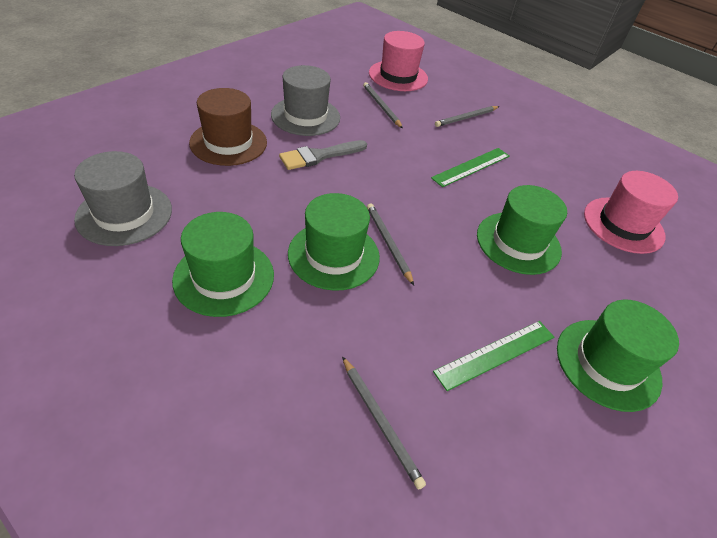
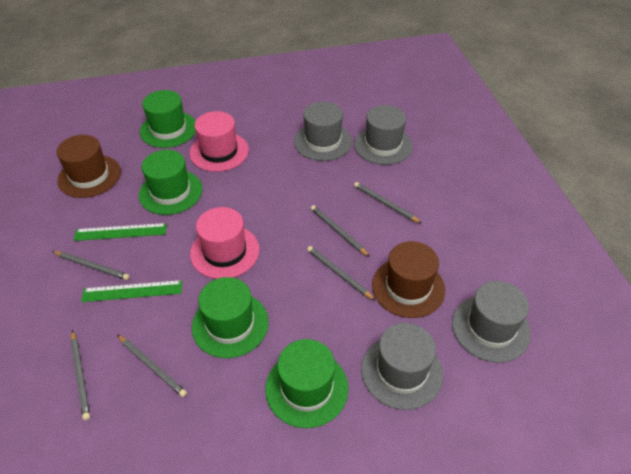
brown hat: 1 -> 2
grey brush: 1 -> 0
grey hat: 2 -> 4
grey pencil: 4 -> 6

